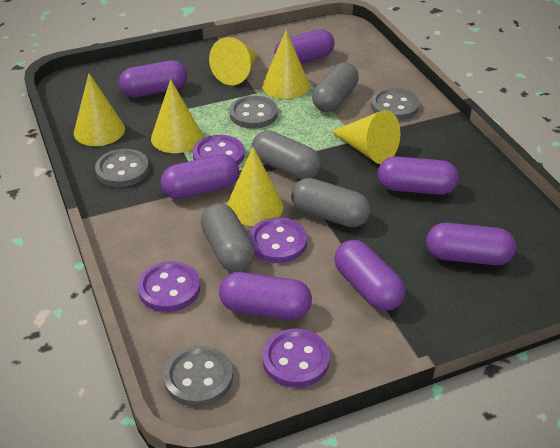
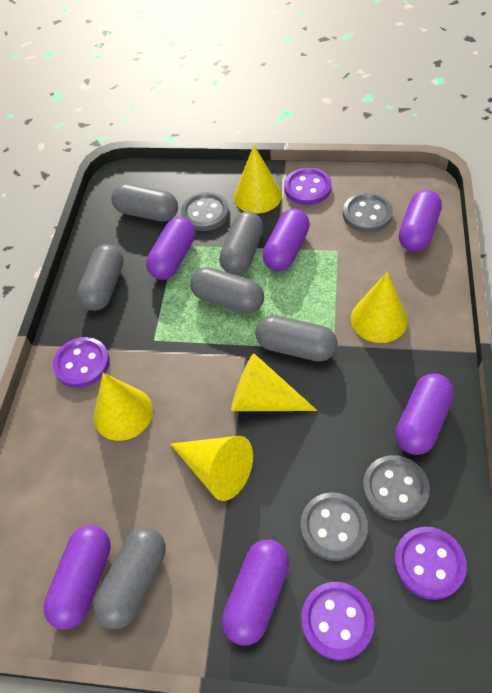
grey capsule: 4 -> 6
purple capsule: 7 -> 6
yellow cone: 6 -> 5

